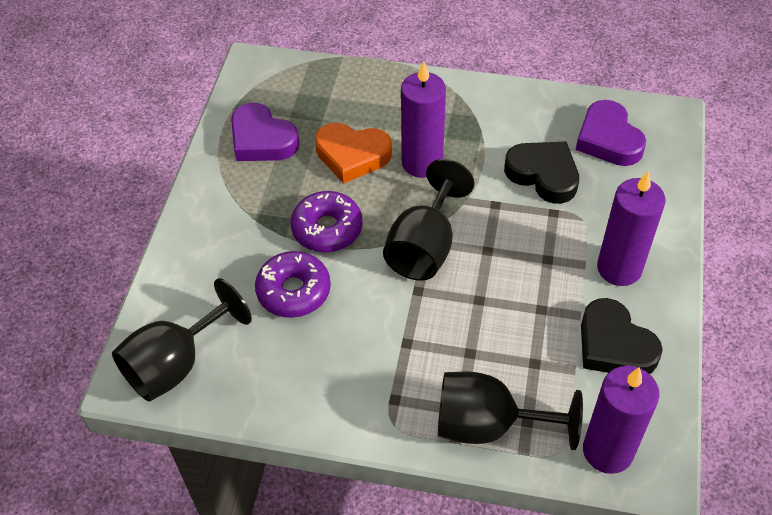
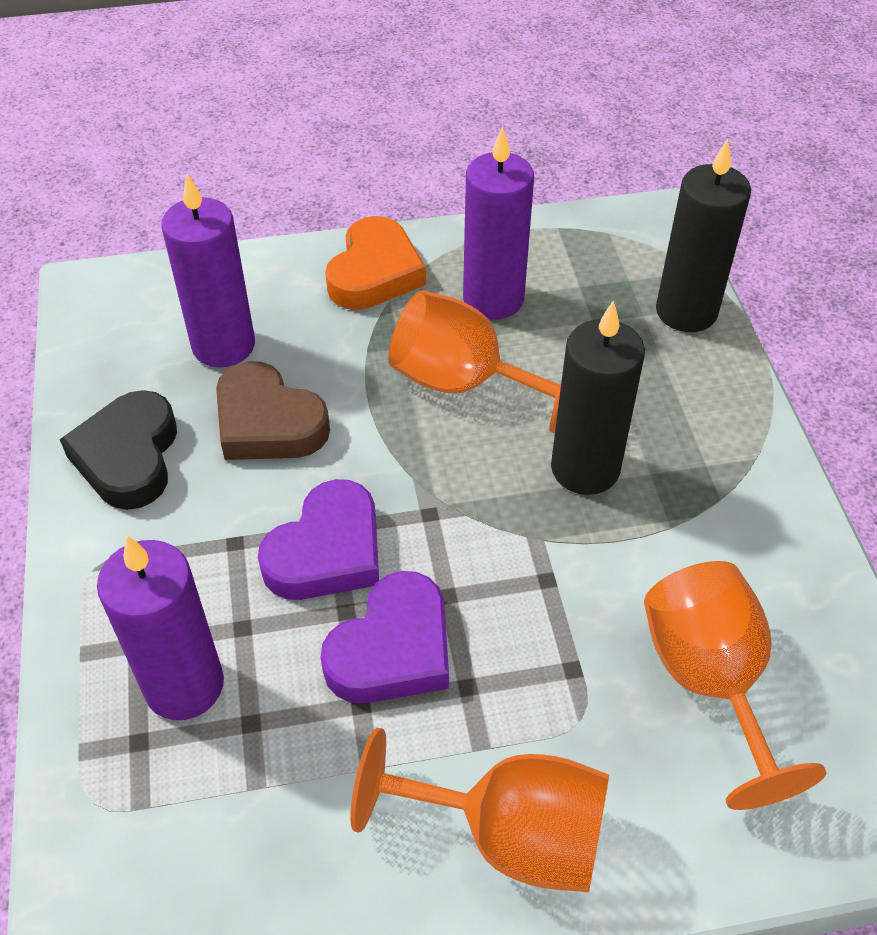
black candle: 0 -> 2
black goblet: 3 -> 0
black heart: 2 -> 1
brown heart: 0 -> 1
orange goblet: 0 -> 3
purple donut: 2 -> 0

